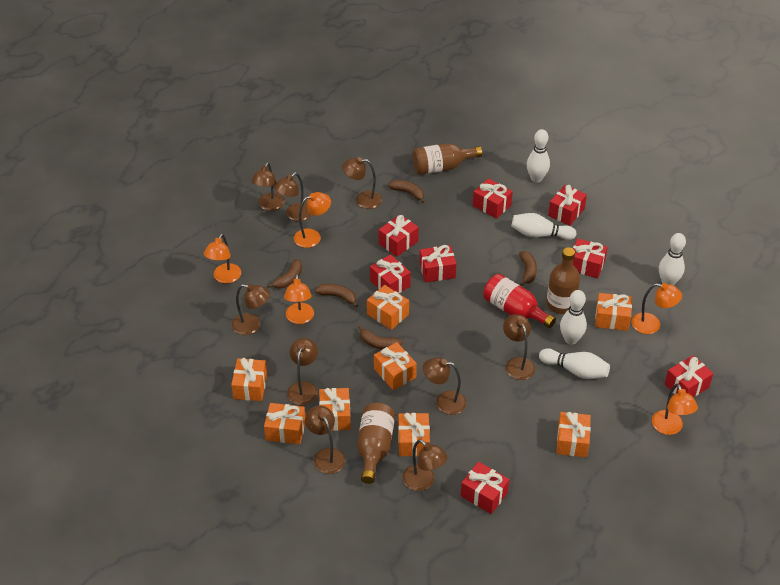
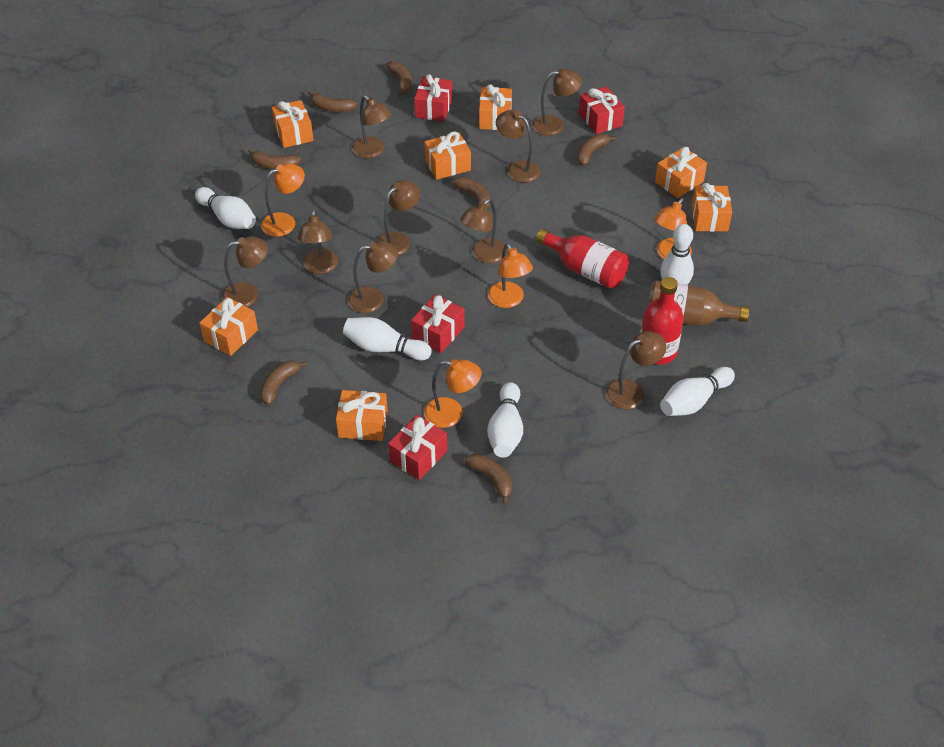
brown banana: 5 -> 7
brown bottle: 3 -> 1
orange gift: 8 -> 7
orange lamp: 5 -> 4
red bottle: 1 -> 2
red gift: 8 -> 4

